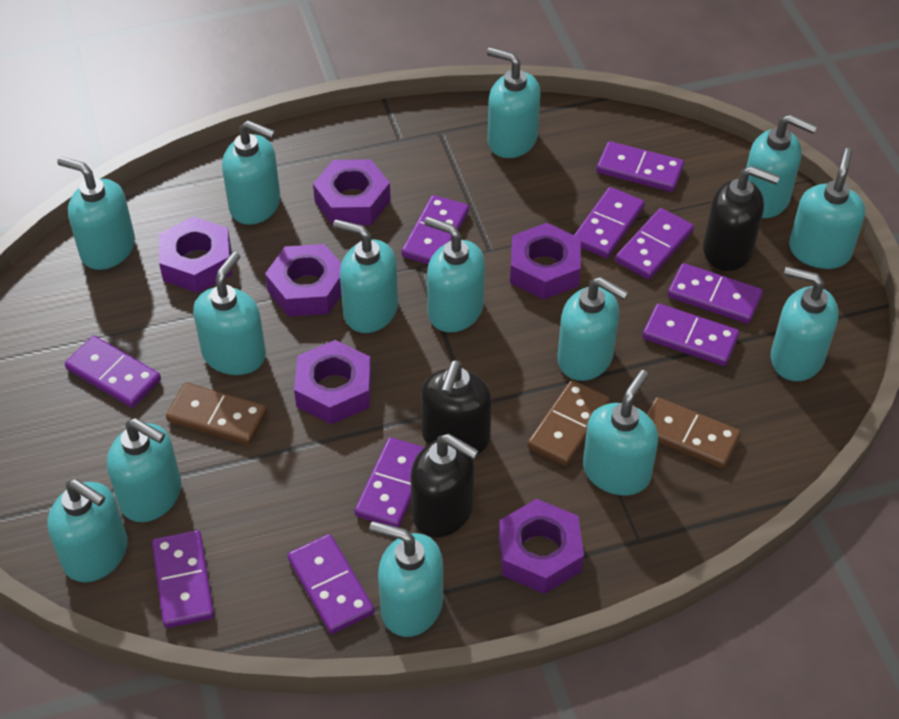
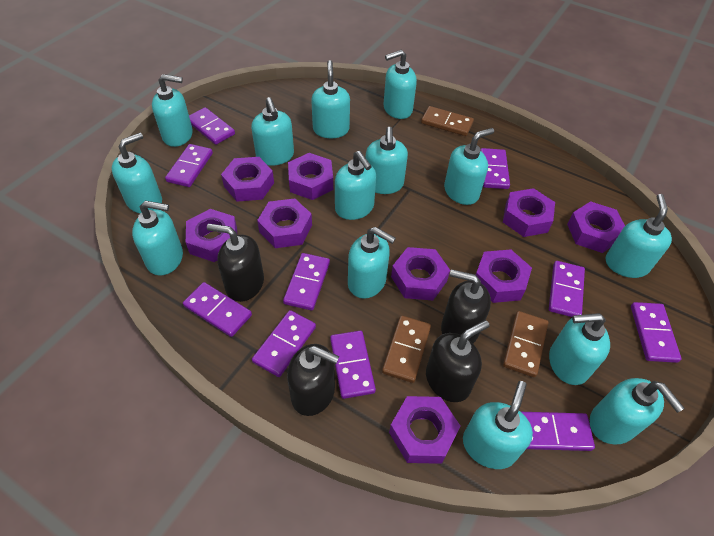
black soap dispenser: 3 -> 4
purple nut: 6 -> 9

